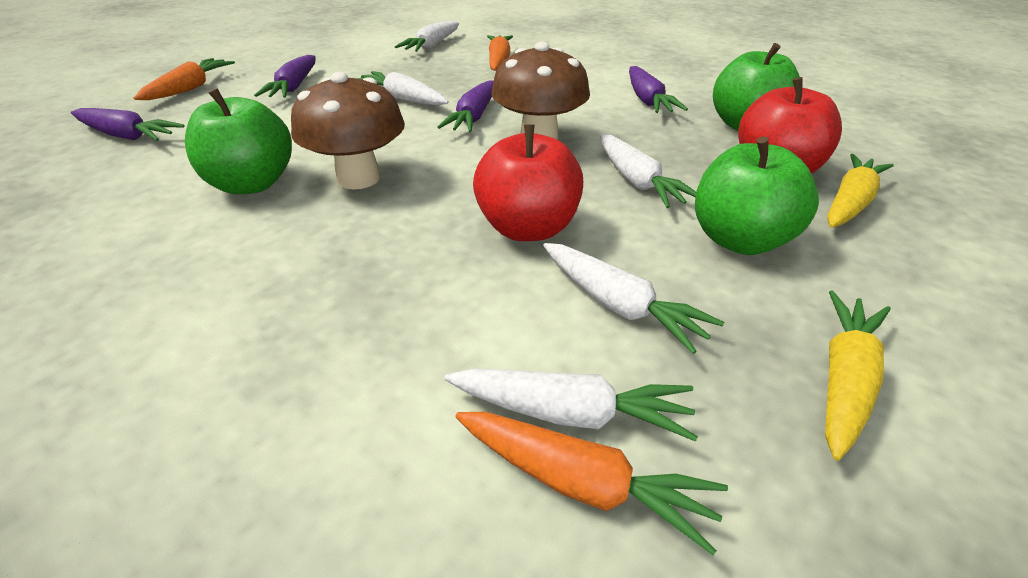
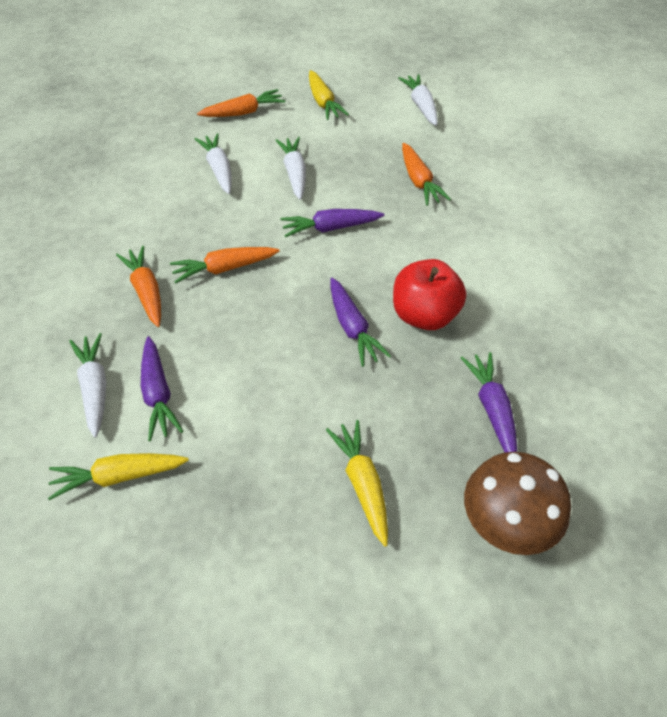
brown mushroom: 2 -> 1
green apple: 3 -> 0
orange carrot: 3 -> 4
red apple: 2 -> 1
white carrot: 5 -> 4
yellow carrot: 2 -> 3

